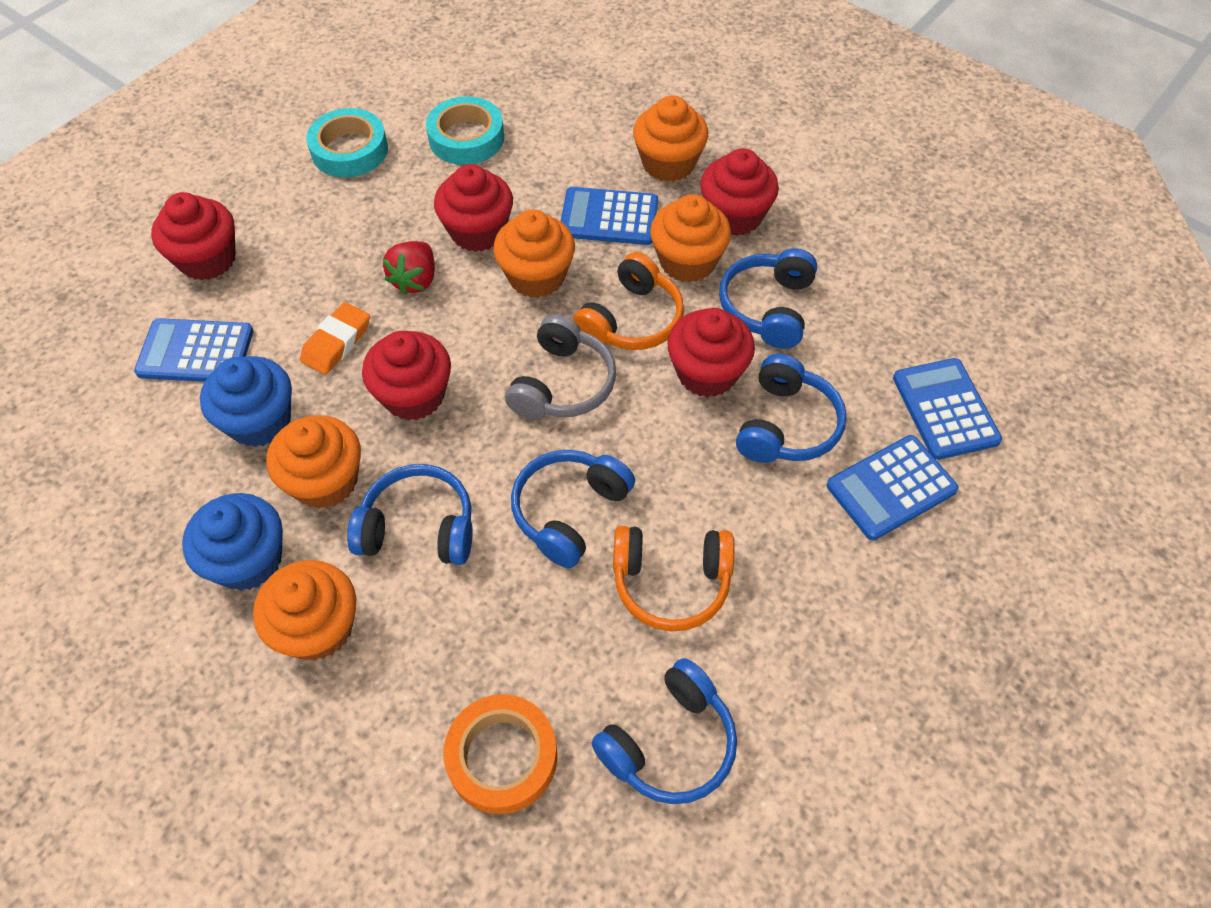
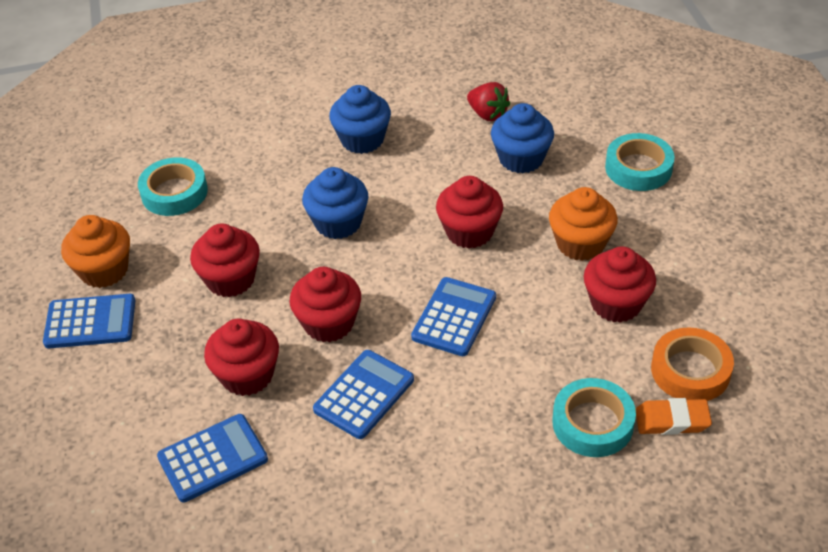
blue cupcake: 2 -> 3
blue headphones: 5 -> 0
grey headphones: 1 -> 0
orange cupcake: 5 -> 2
orange headphones: 2 -> 0
turquoise tape: 2 -> 3

